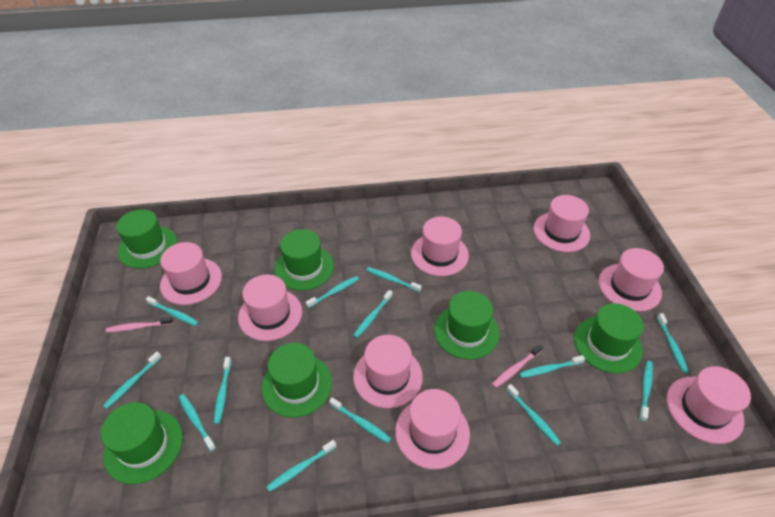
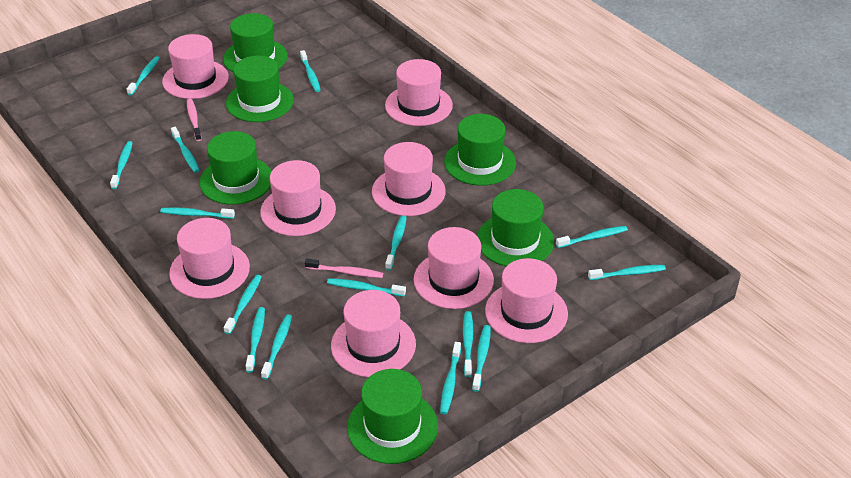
turquoise toothbrush: 13 -> 15

